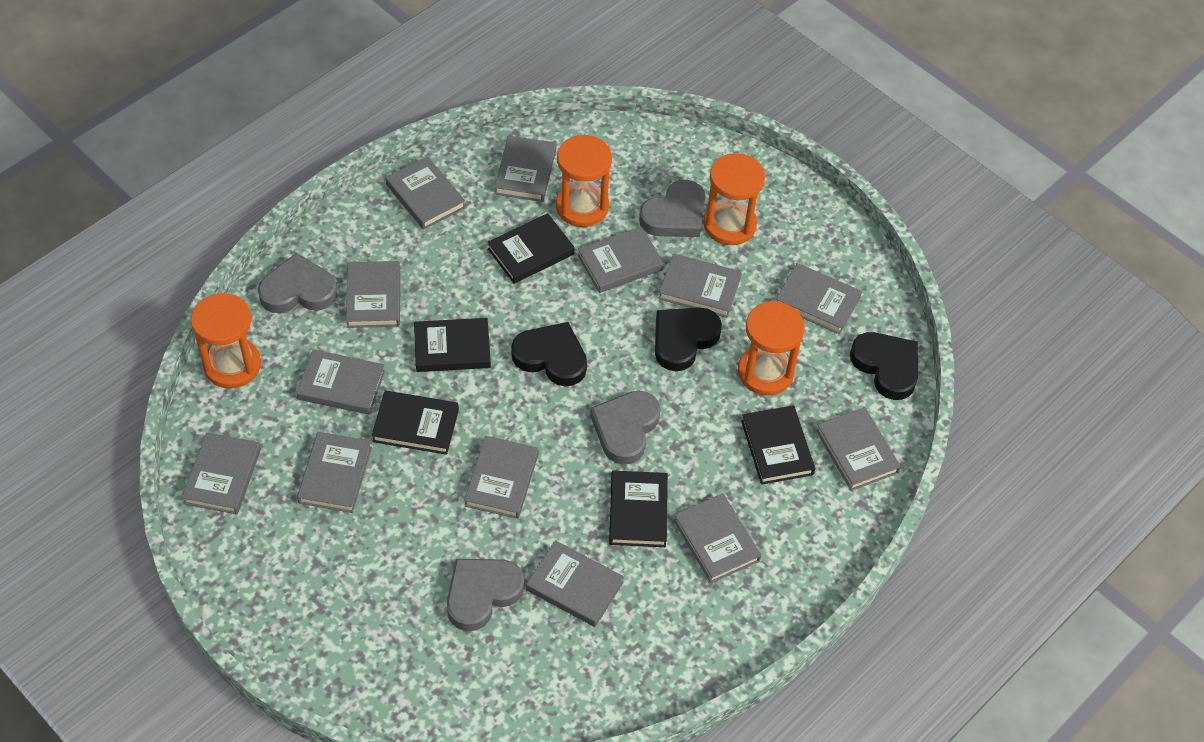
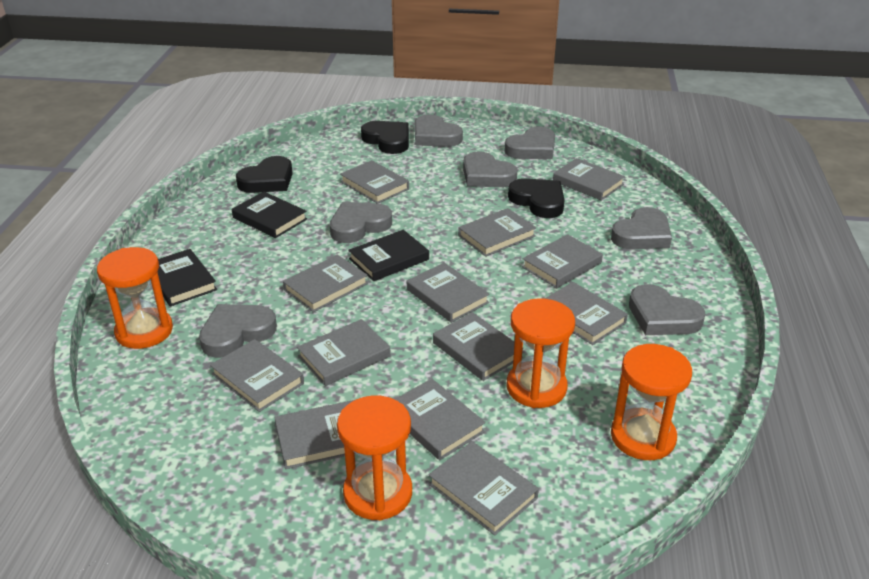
black book: 5 -> 3
grey heart: 4 -> 7

